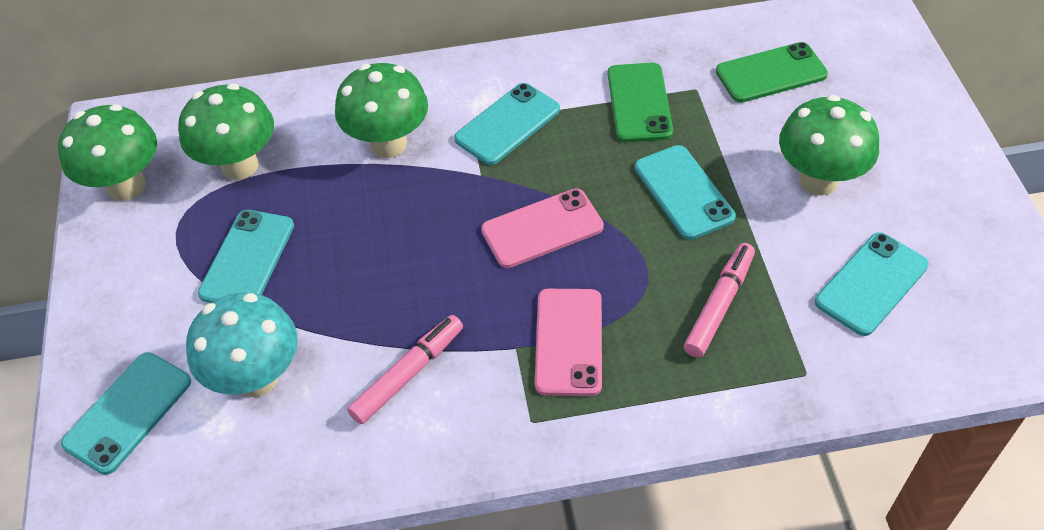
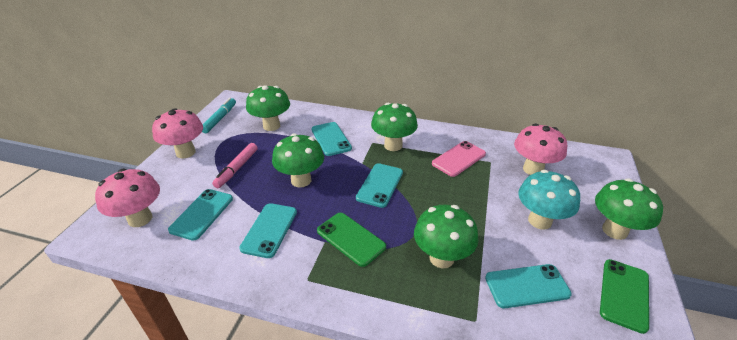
green mushroom: 4 -> 5
pink marker: 2 -> 1
pink mushroom: 0 -> 3
pink phone: 2 -> 1
turquoise marker: 0 -> 1

